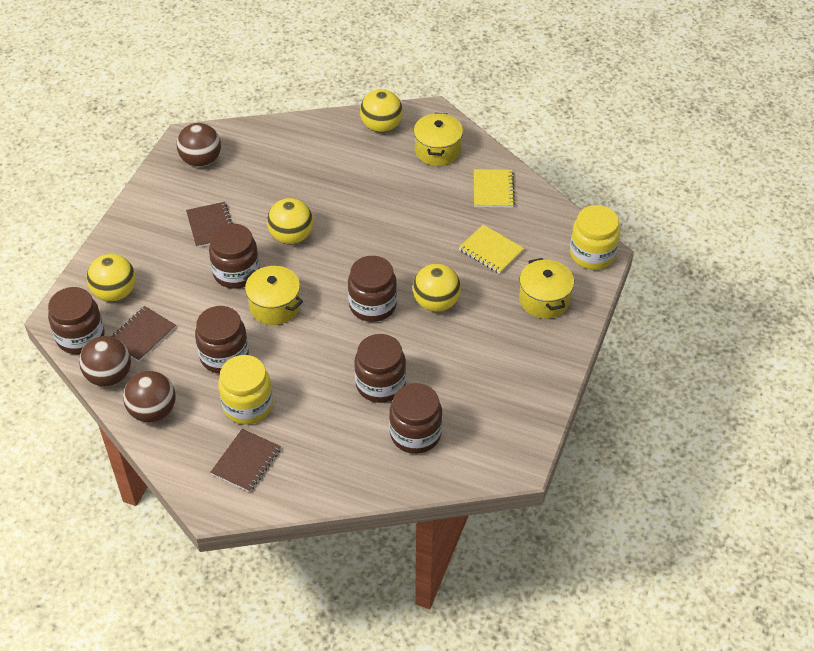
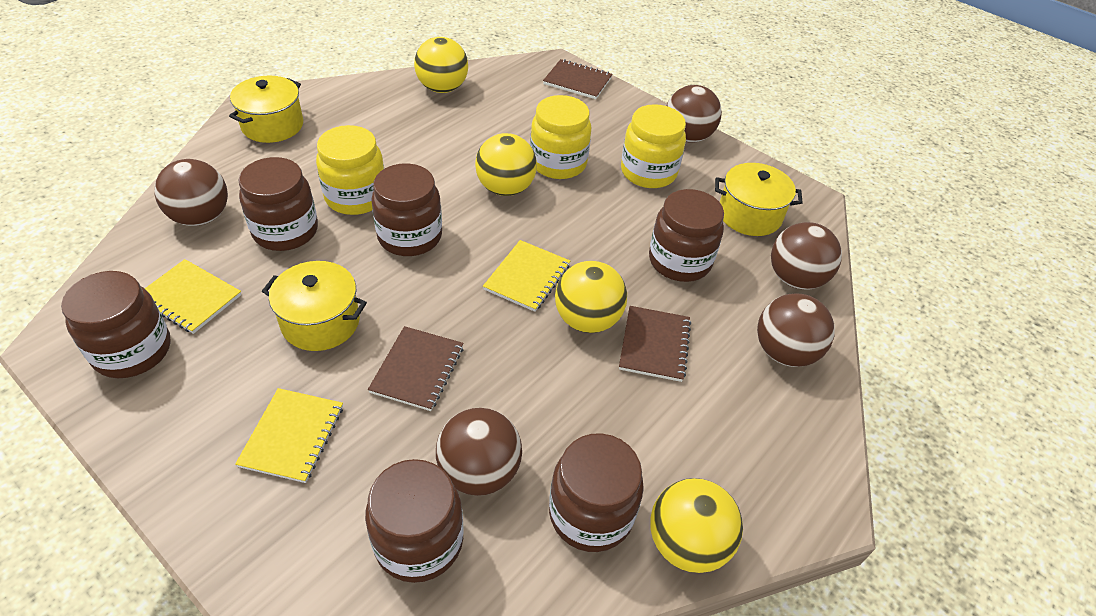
brown ball: 3 -> 5
yellow jar: 2 -> 3
yellow notebook: 2 -> 3

